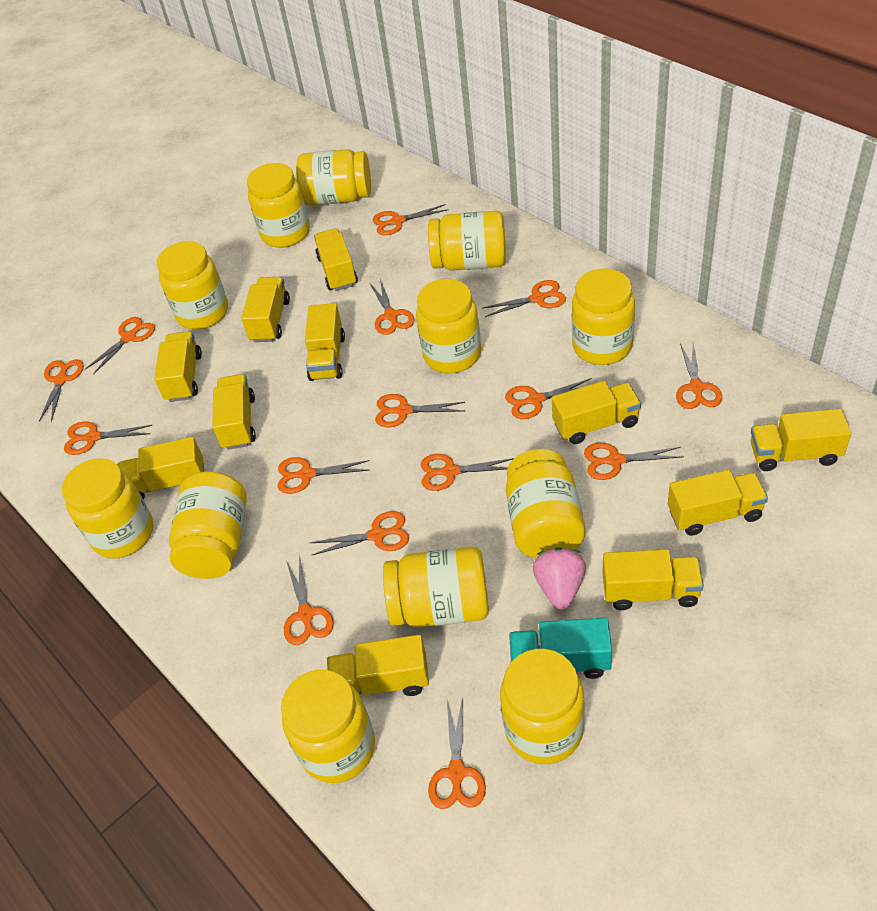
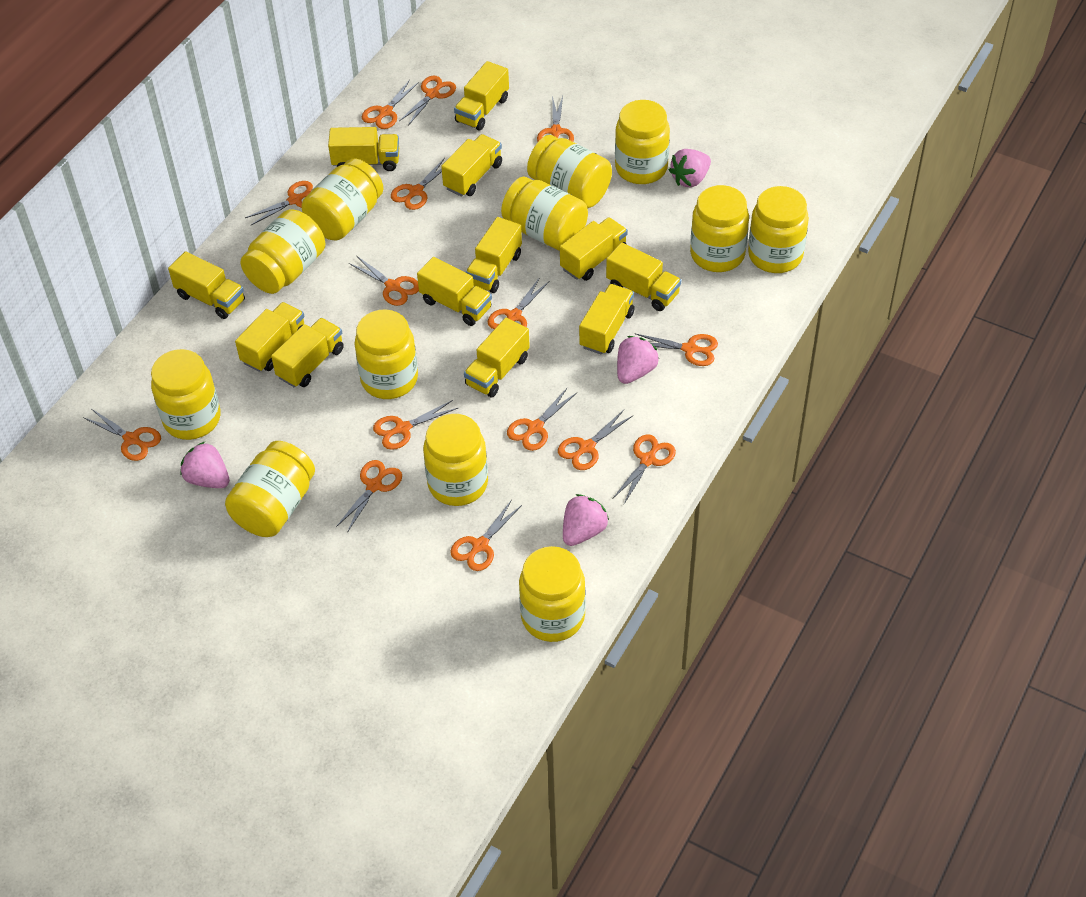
pink strawberry: 1 -> 4
turquoise truck: 1 -> 0
yellow truck: 11 -> 12

